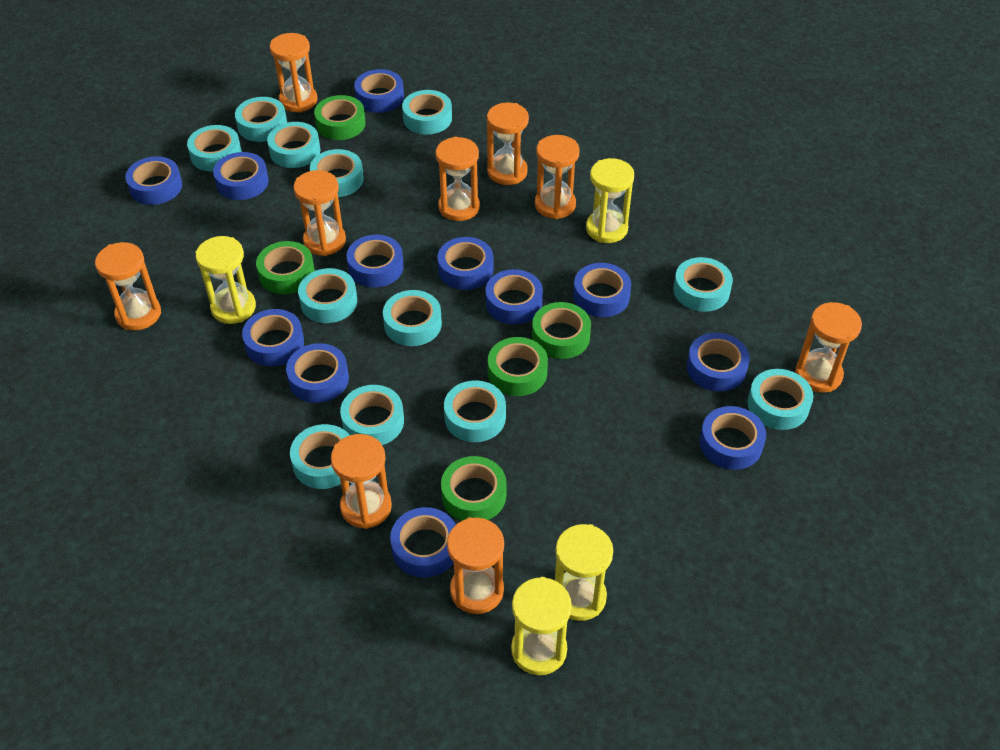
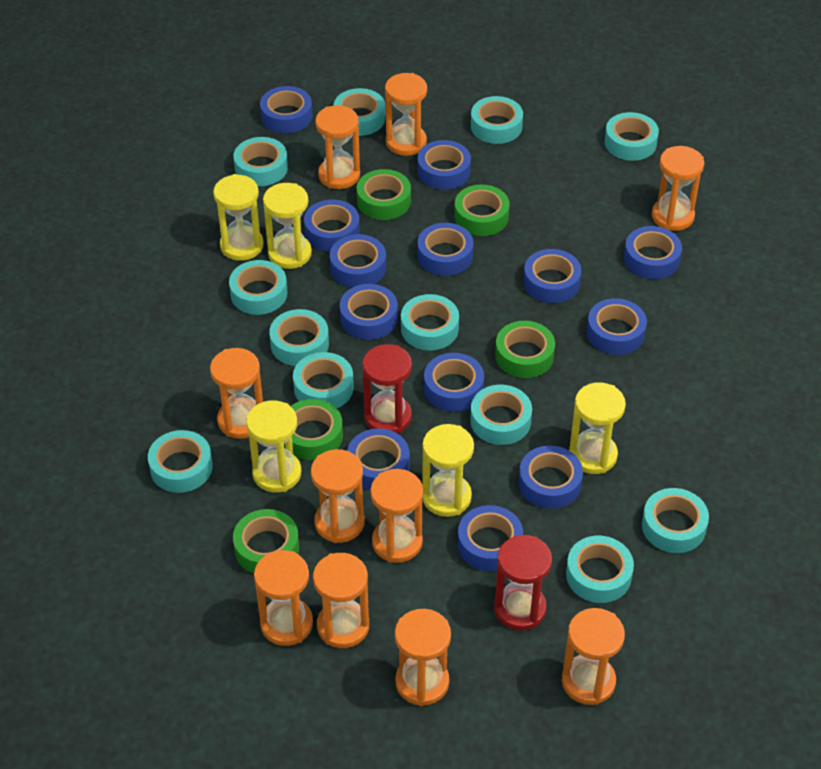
blue tape: 12 -> 13
orange hourglass: 9 -> 10
red hourglass: 0 -> 2
yellow hourglass: 4 -> 5

